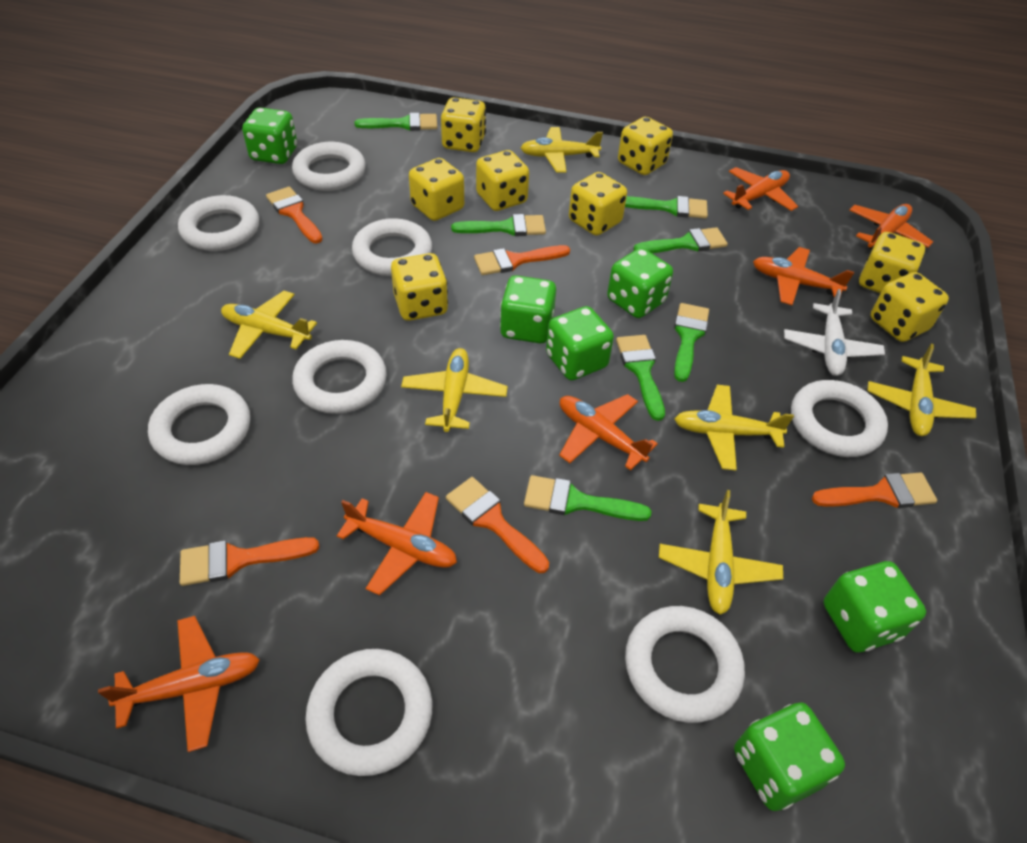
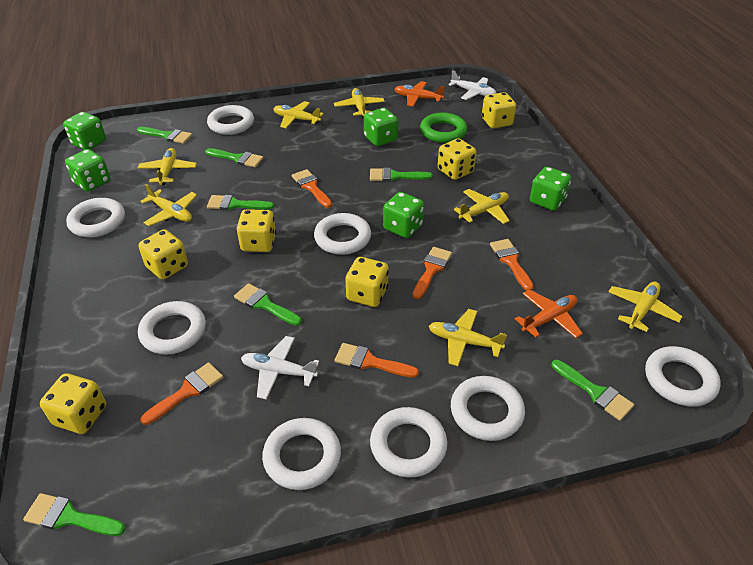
green dice: 6 -> 5
green ring: 0 -> 1
orange plane: 6 -> 2
white plane: 1 -> 2
yellow dice: 8 -> 6
yellow plane: 6 -> 7

